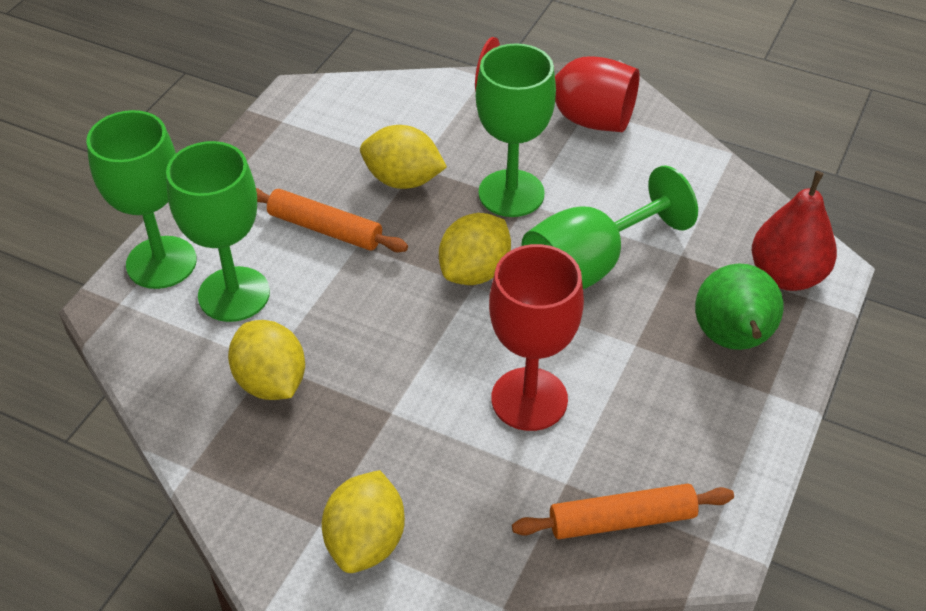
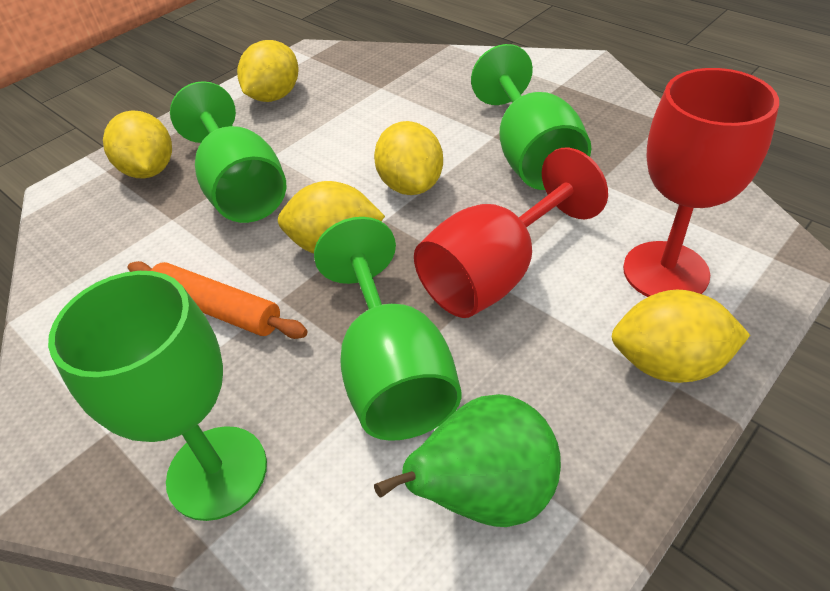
orange rolling pin: 2 -> 1
red pear: 1 -> 0
yellow lemon: 4 -> 5

